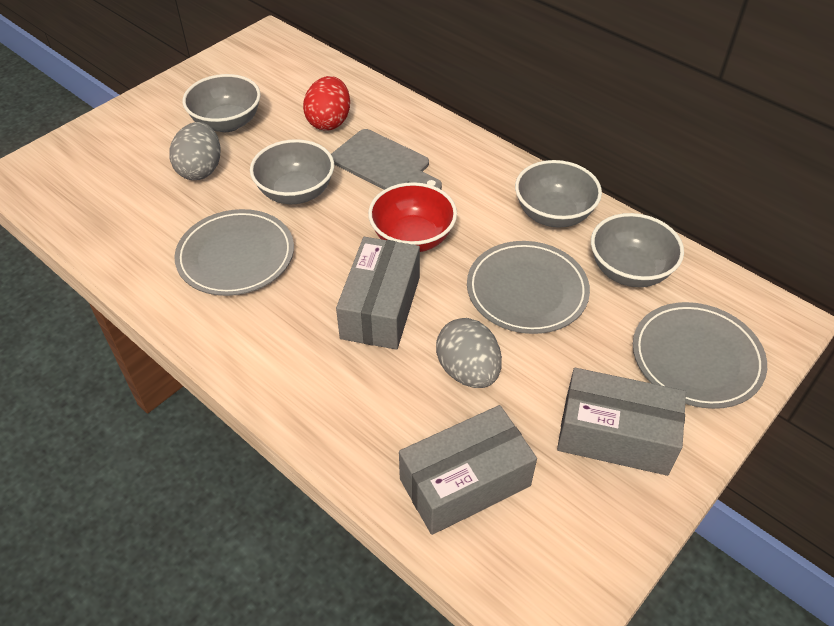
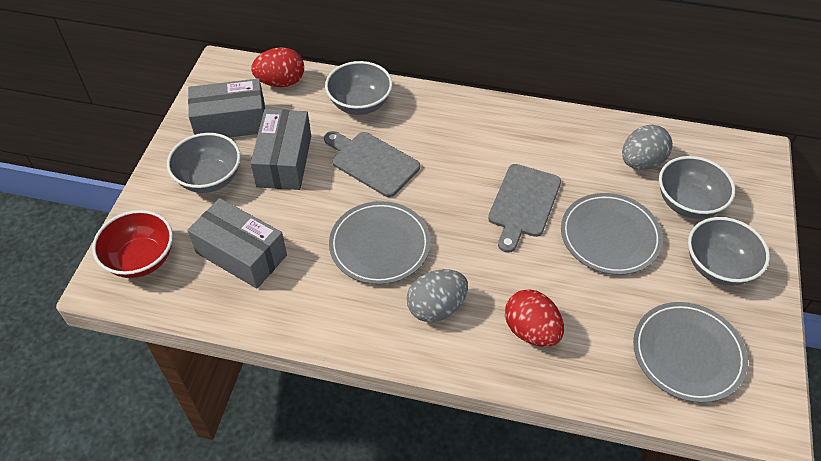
grey cutting board: 1 -> 2
red egg: 1 -> 2

